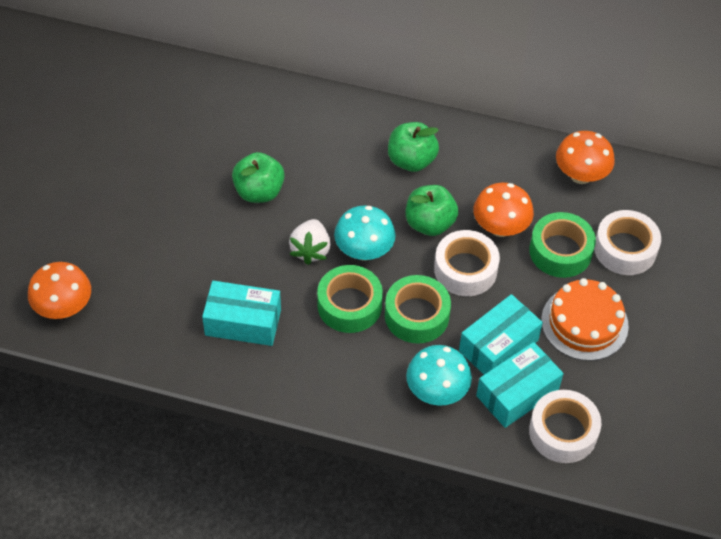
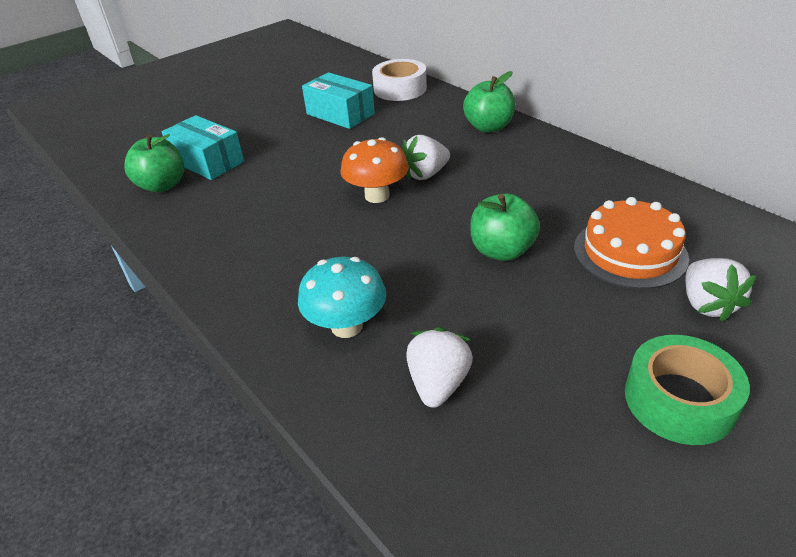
green tape: 3 -> 1
orange mushroom: 3 -> 1
turquoise box: 3 -> 2
turquoise mushroom: 2 -> 1
white strawberry: 1 -> 3
white tape: 3 -> 1

